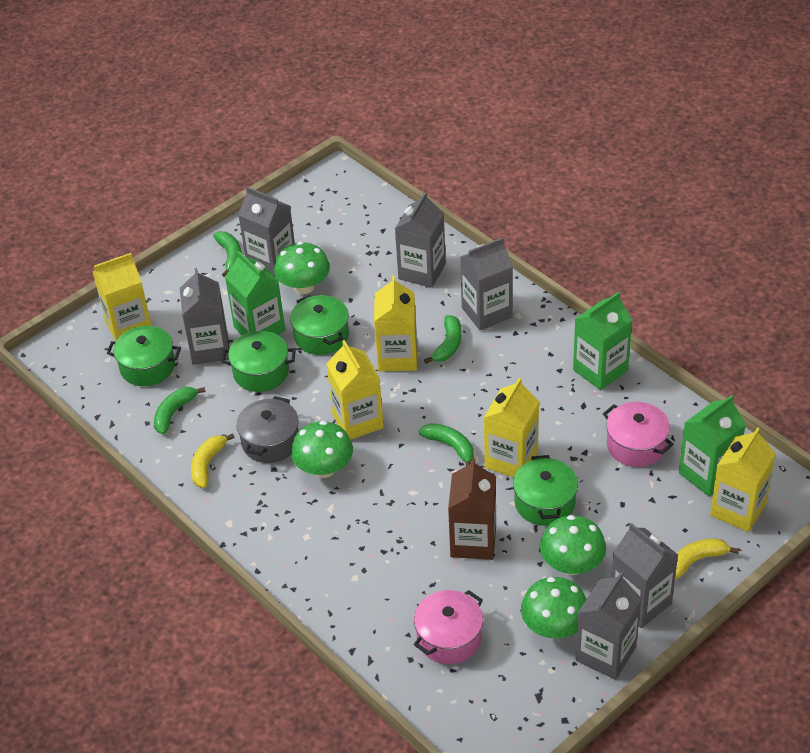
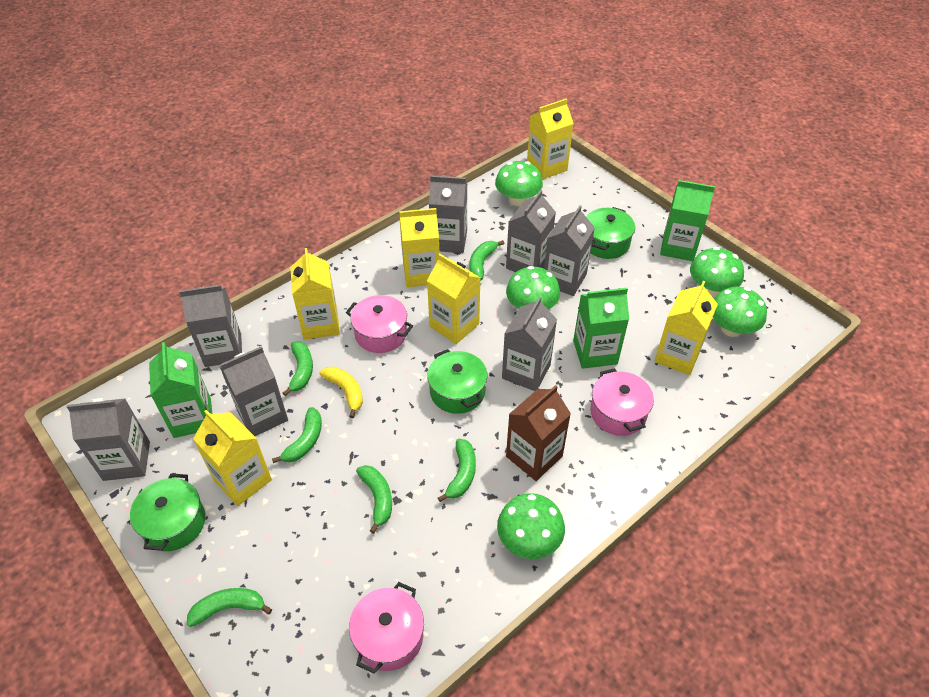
green banana: 4 -> 6
green mushroom: 4 -> 5
green pot: 4 -> 3
grey carton: 6 -> 7
grey pot: 1 -> 0
pink pot: 2 -> 3
yellow banana: 2 -> 1
yellow carton: 5 -> 6

